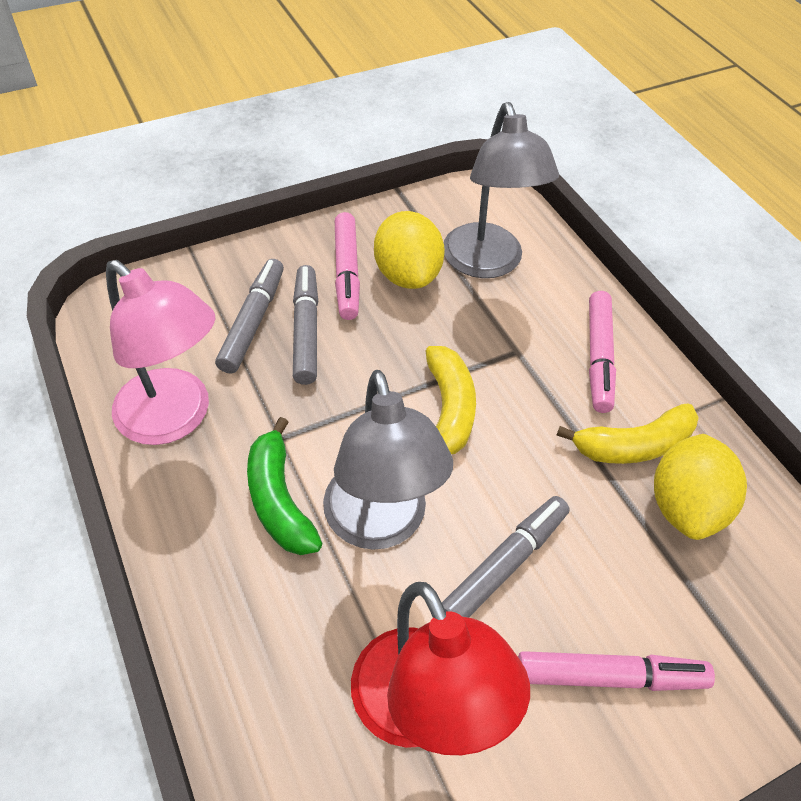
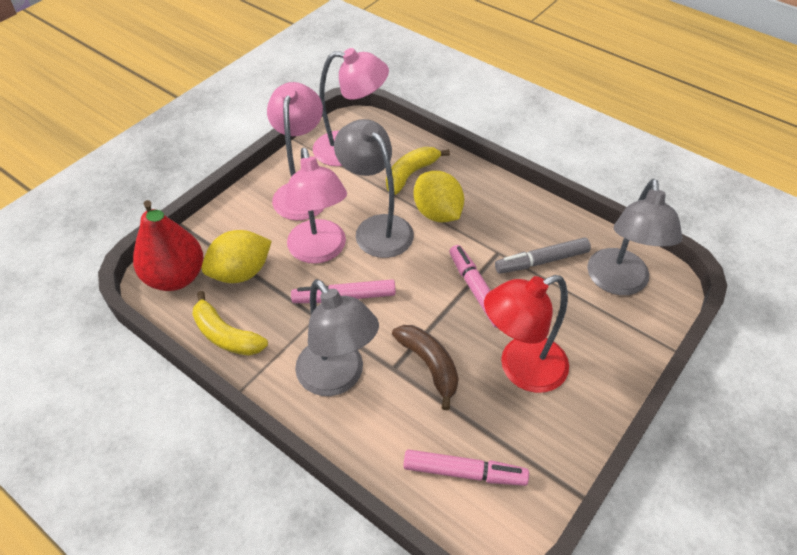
brown banana: 0 -> 1
green banana: 1 -> 0
grey lamp: 2 -> 3
grey marker: 3 -> 1
pink lamp: 1 -> 3
red pear: 0 -> 1

